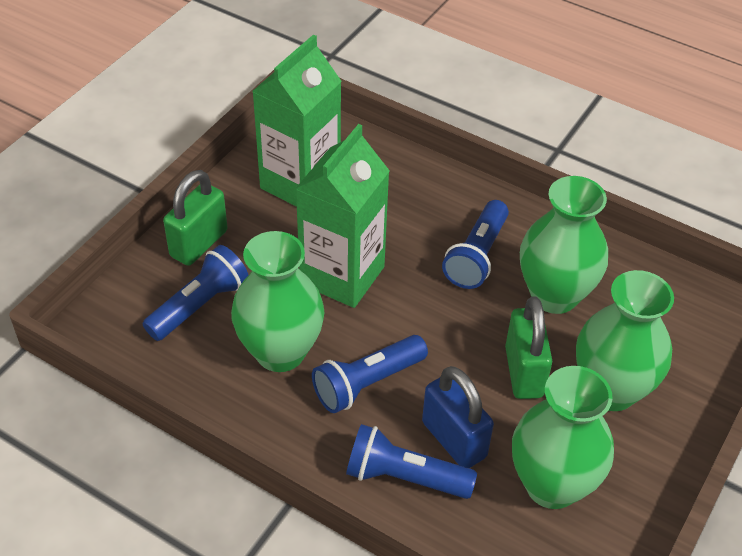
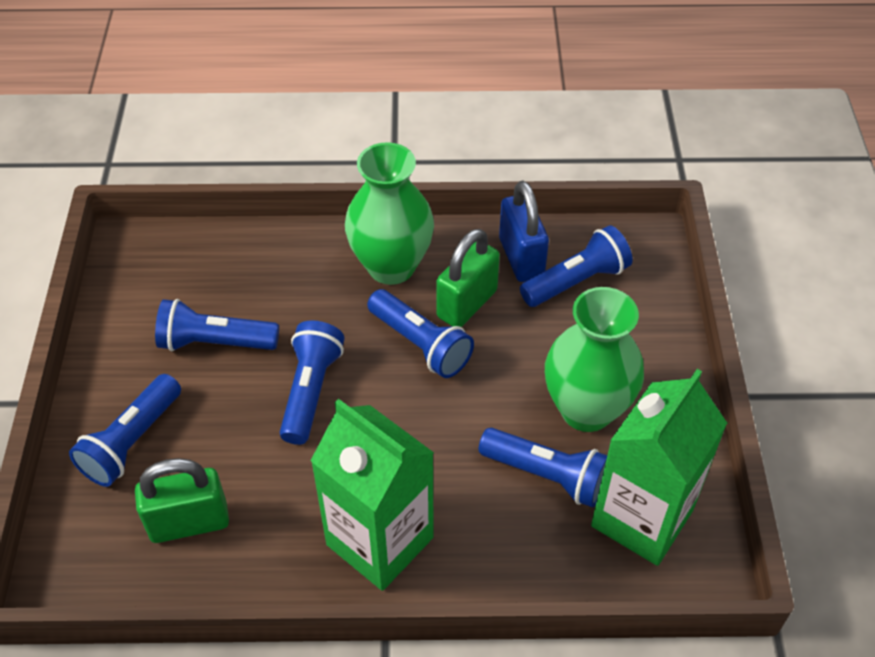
blue flashlight: 4 -> 6
green vase: 4 -> 2

